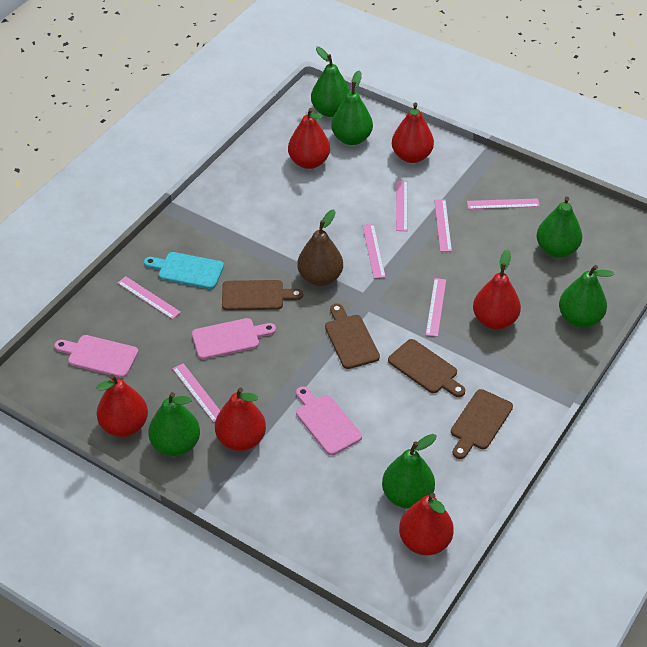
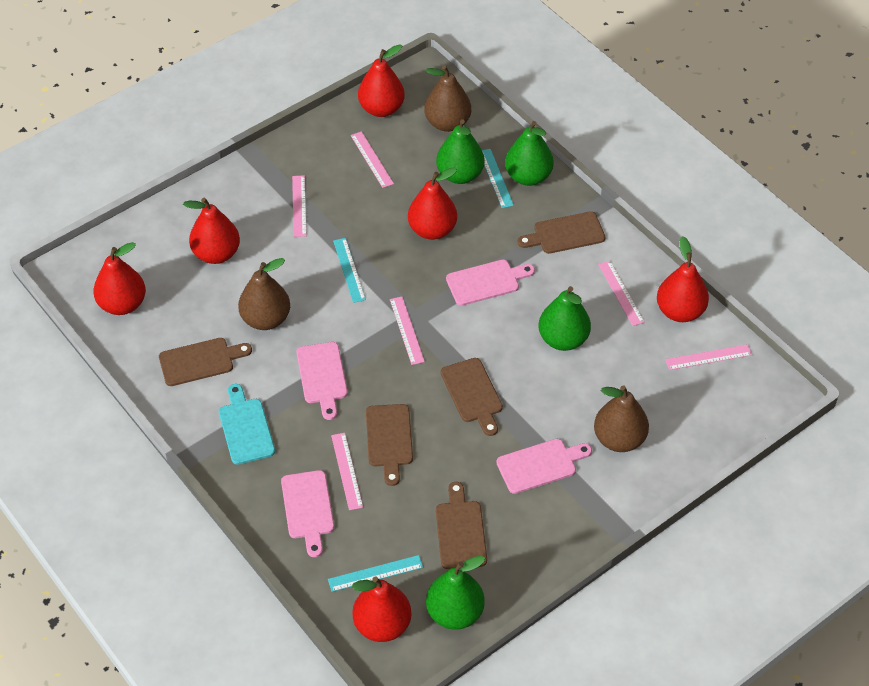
brown cutting board: 4 -> 5
brown pear: 1 -> 3
green pear: 6 -> 4
pink cutting board: 3 -> 4
pink ruler: 7 -> 6
turquoise ruler: 0 -> 3

